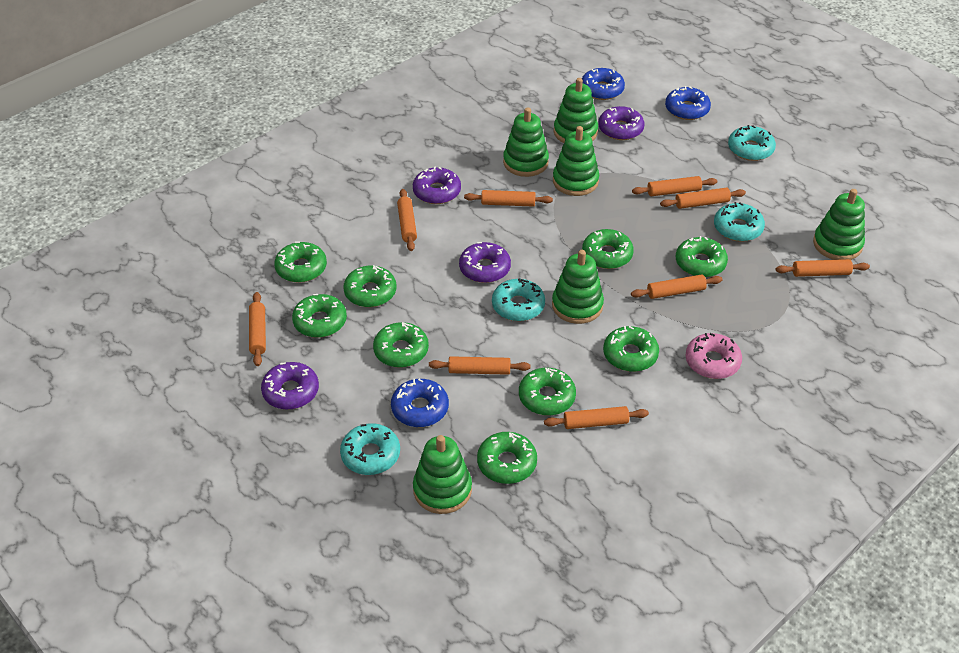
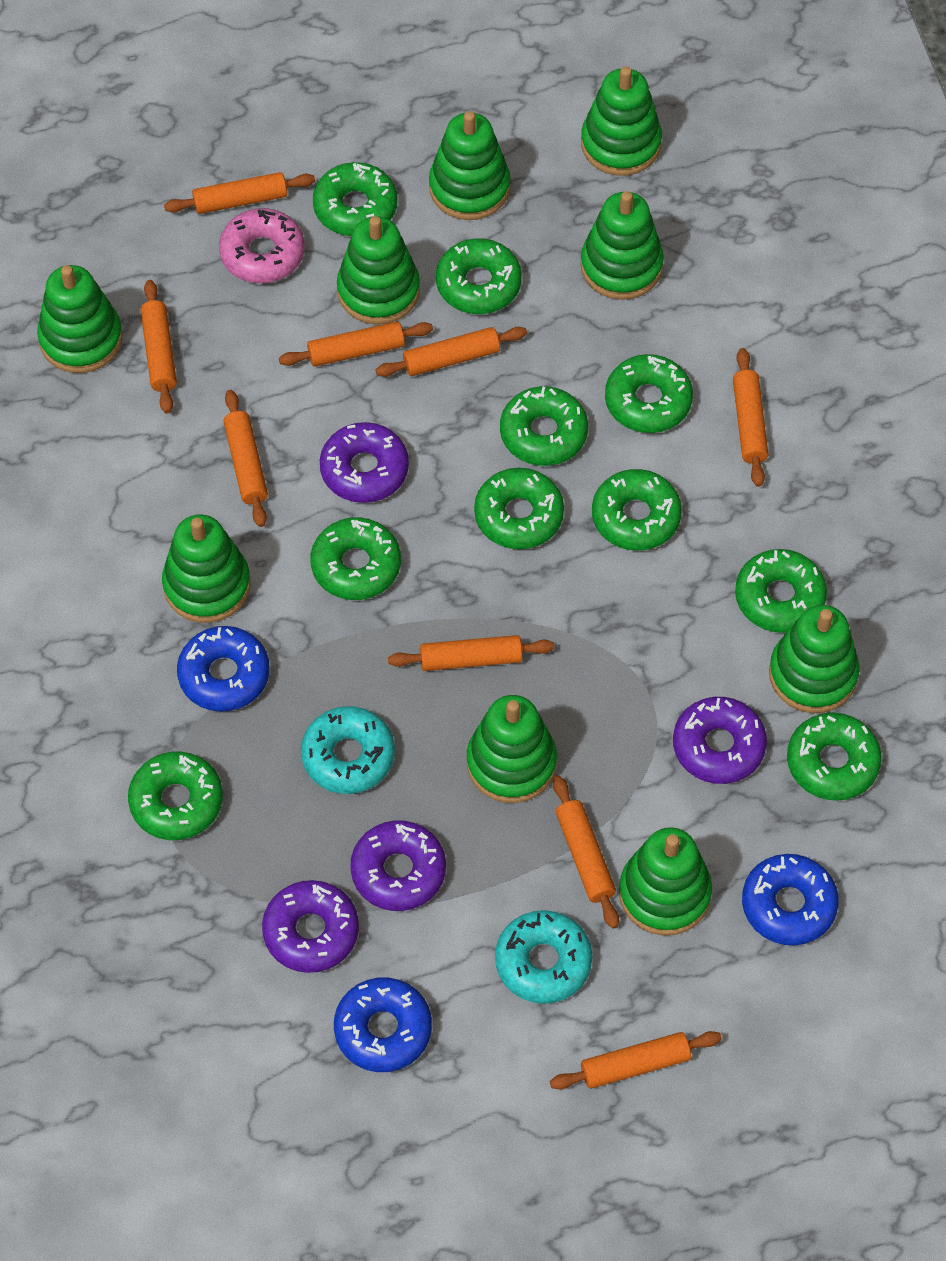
green donut: 9 -> 10
green stacking toy: 6 -> 9
turquoise donut: 4 -> 2

